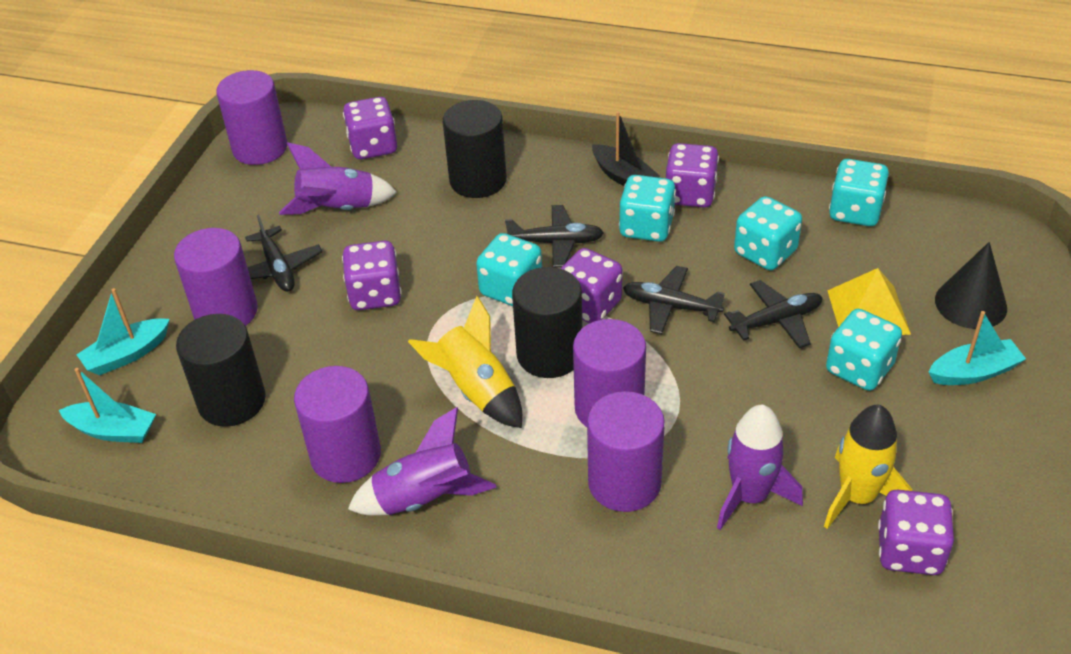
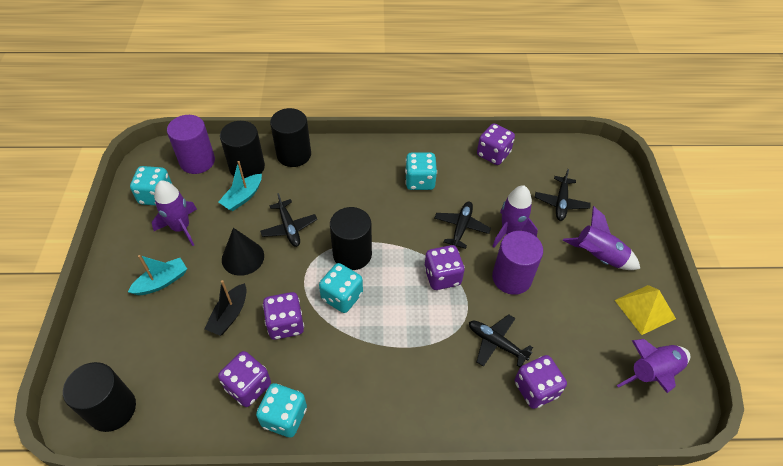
black cylinder: 3 -> 4
purple cylinder: 5 -> 2
purple rocket: 3 -> 4
turquoise boat: 3 -> 2
turquoise dice: 5 -> 4
yellow rocket: 2 -> 0

